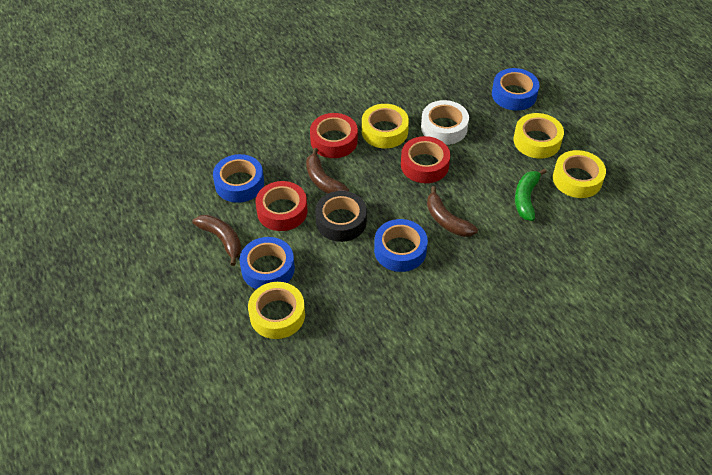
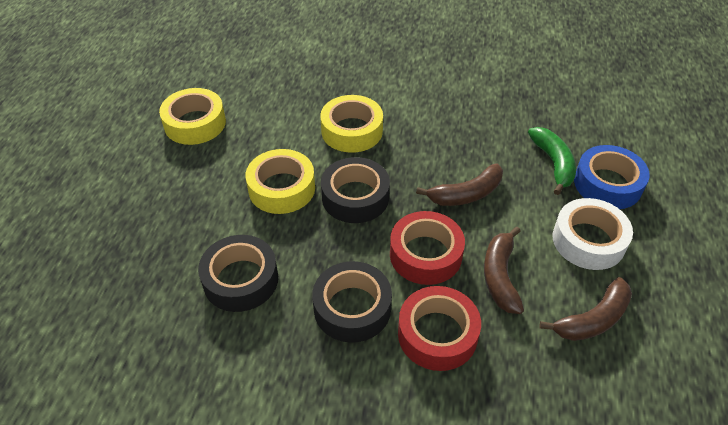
black tape: 1 -> 3
blue tape: 4 -> 1
red tape: 3 -> 2
yellow tape: 4 -> 3

